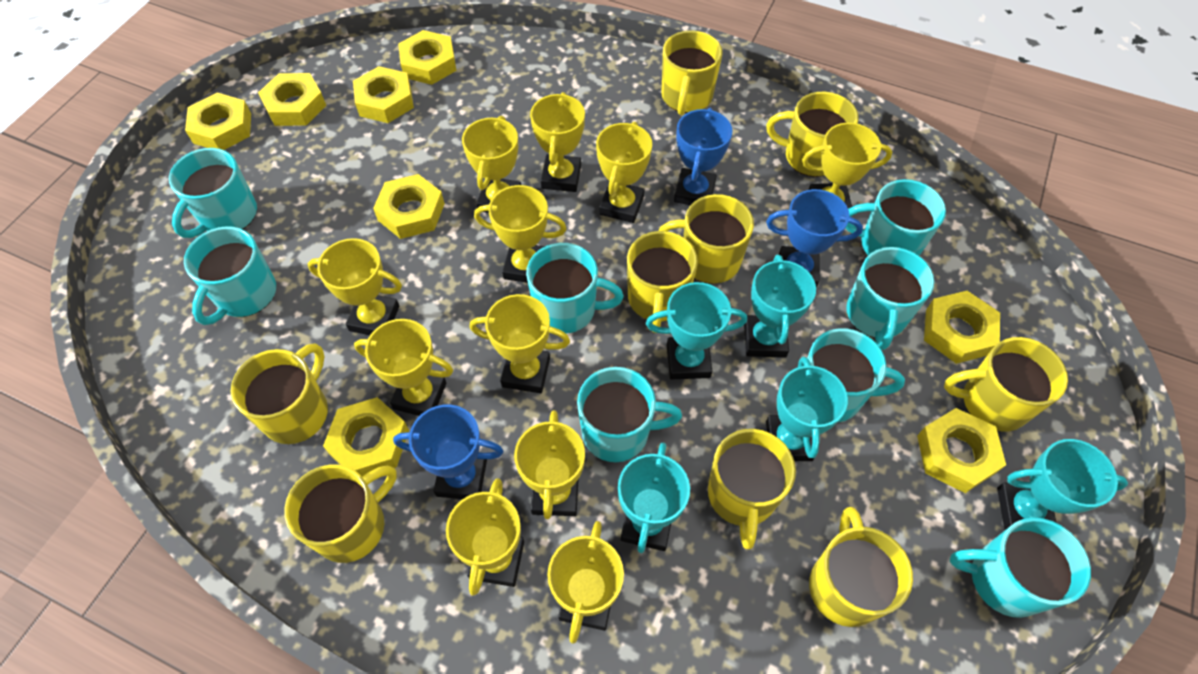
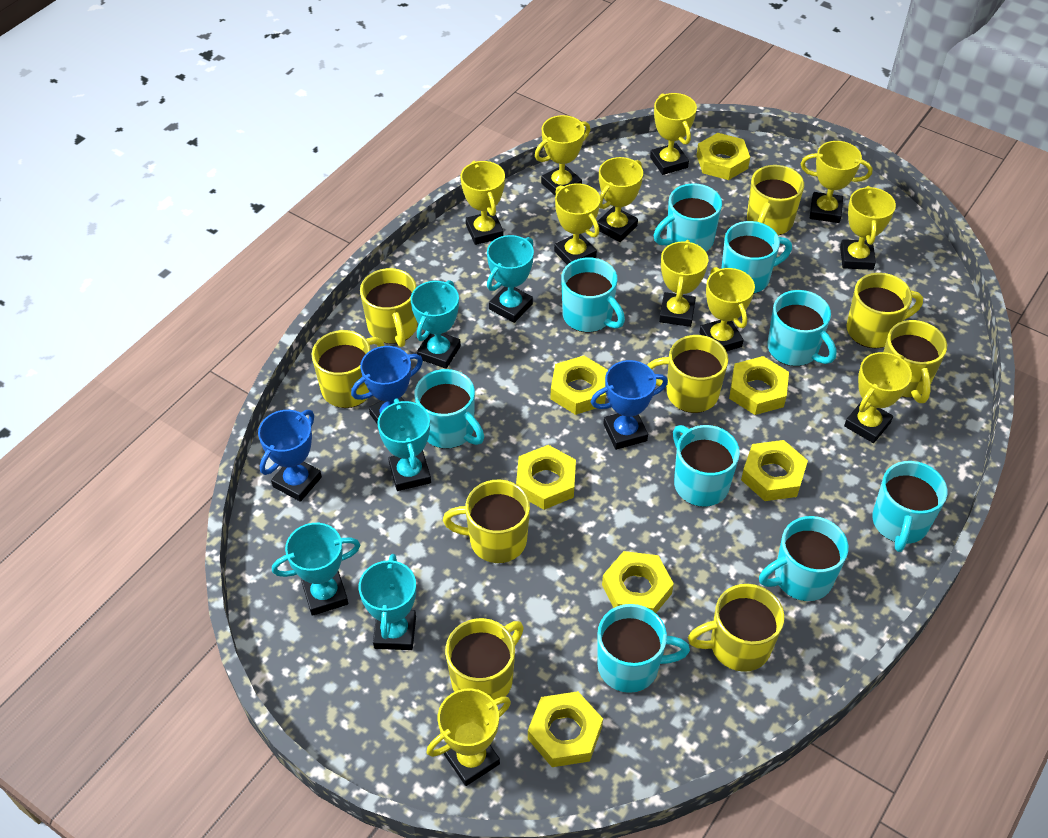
turquoise mug: 8 -> 9
yellow nut: 8 -> 7

